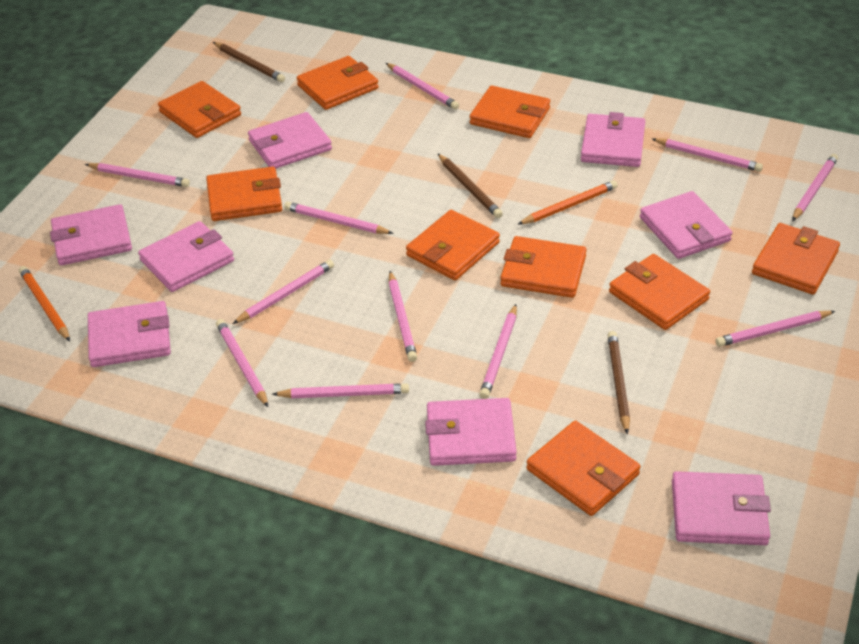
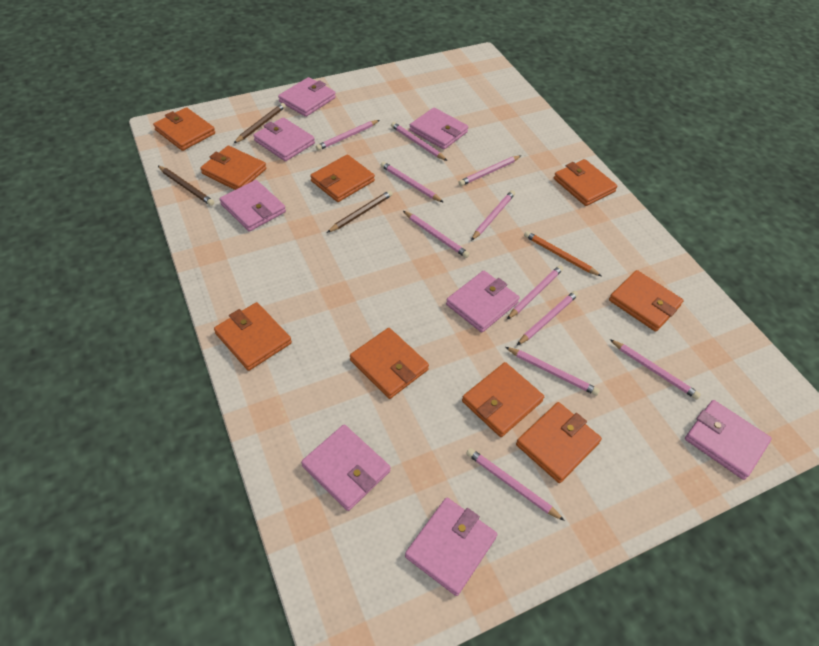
orange pencil: 2 -> 1

